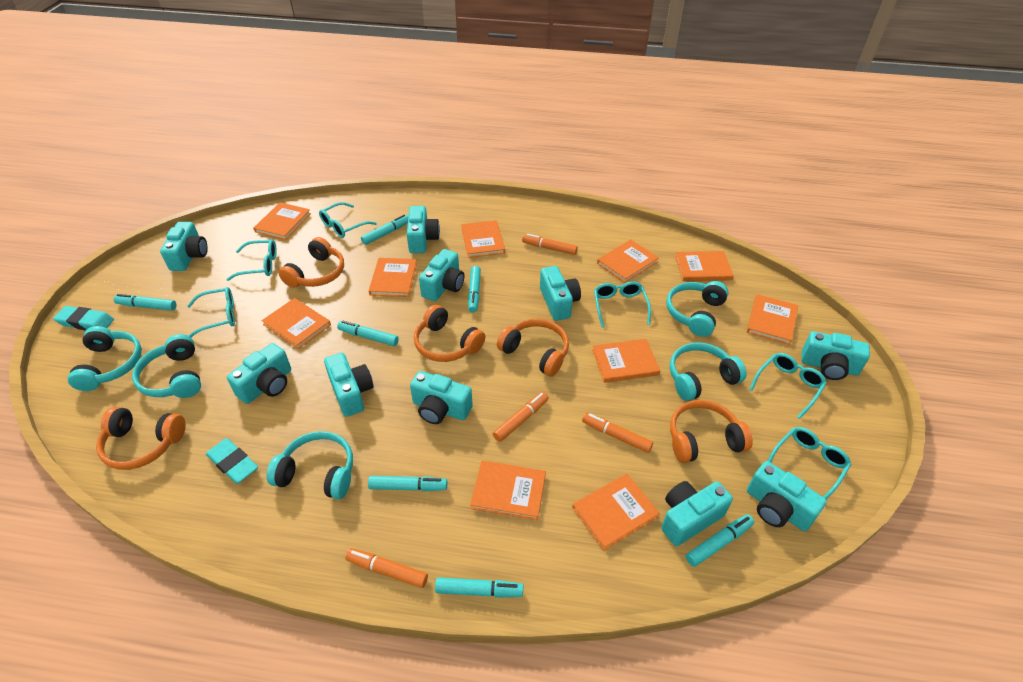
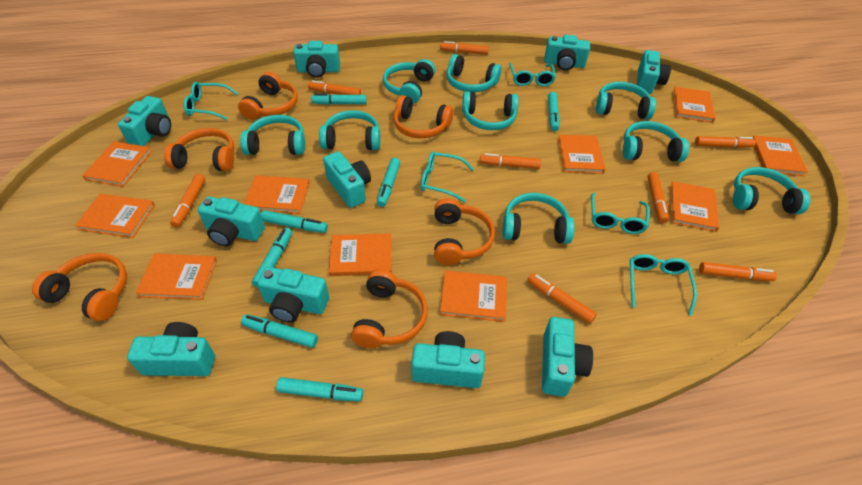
orange headphones: 5 -> 6
orange marker: 4 -> 8
turquoise eraser: 2 -> 0
turquoise glasses: 6 -> 5
turquoise headphones: 5 -> 9

